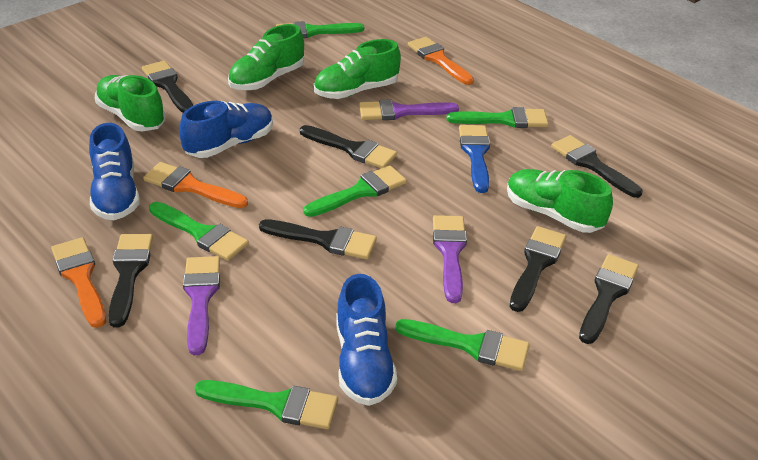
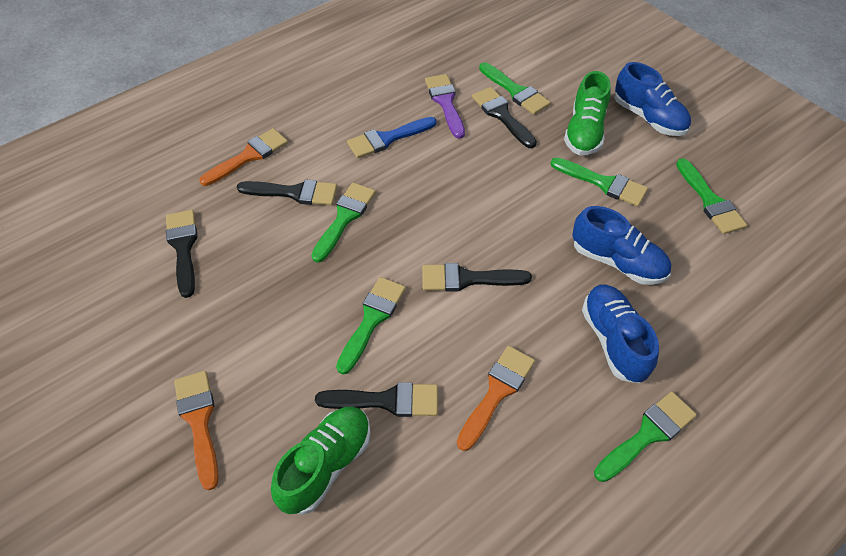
black brush: 7 -> 5
green shoe: 4 -> 2
purple brush: 3 -> 1

